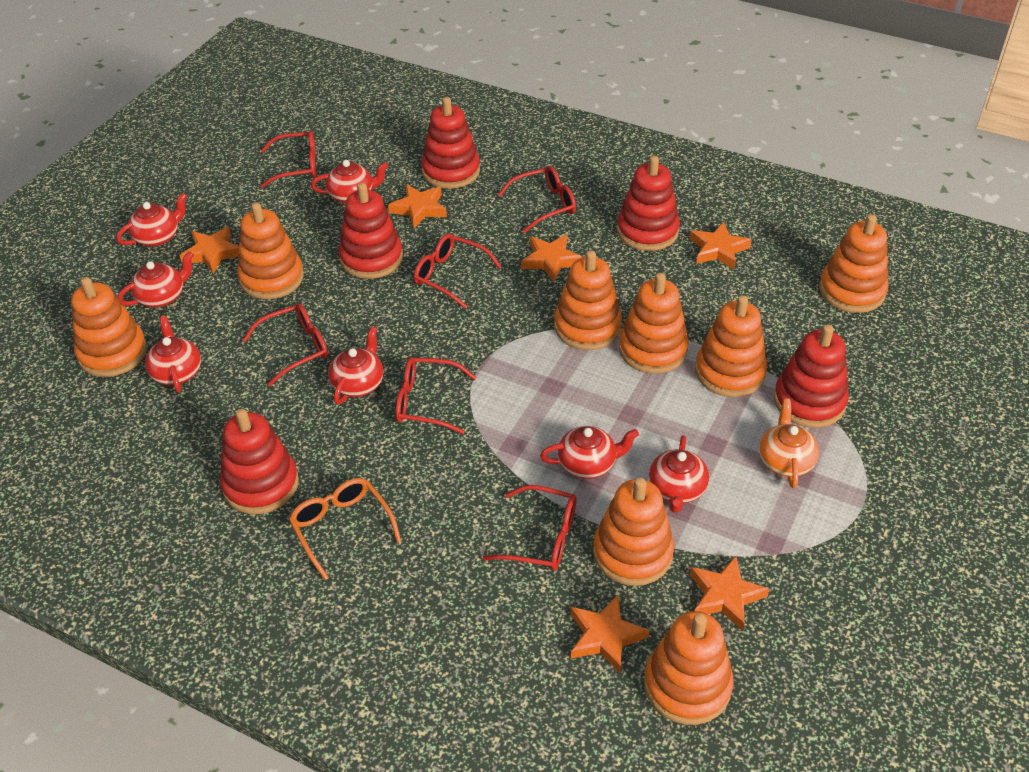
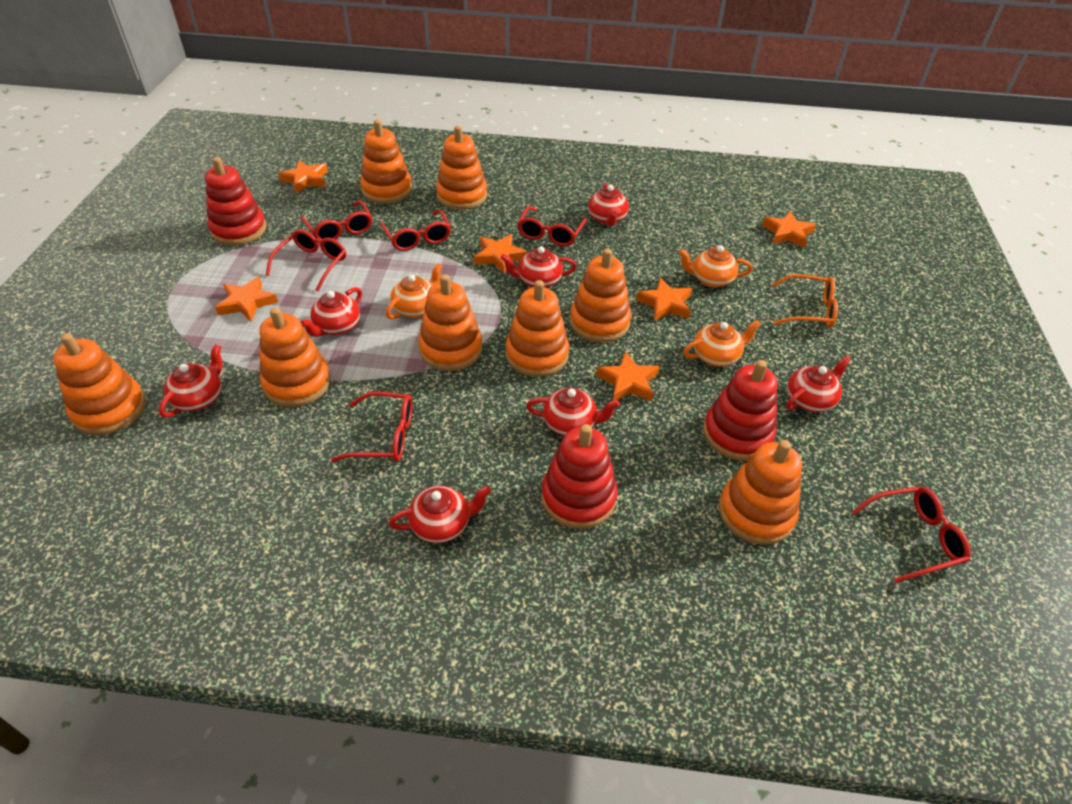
orange teapot: 1 -> 3
red stacking toy: 5 -> 3

